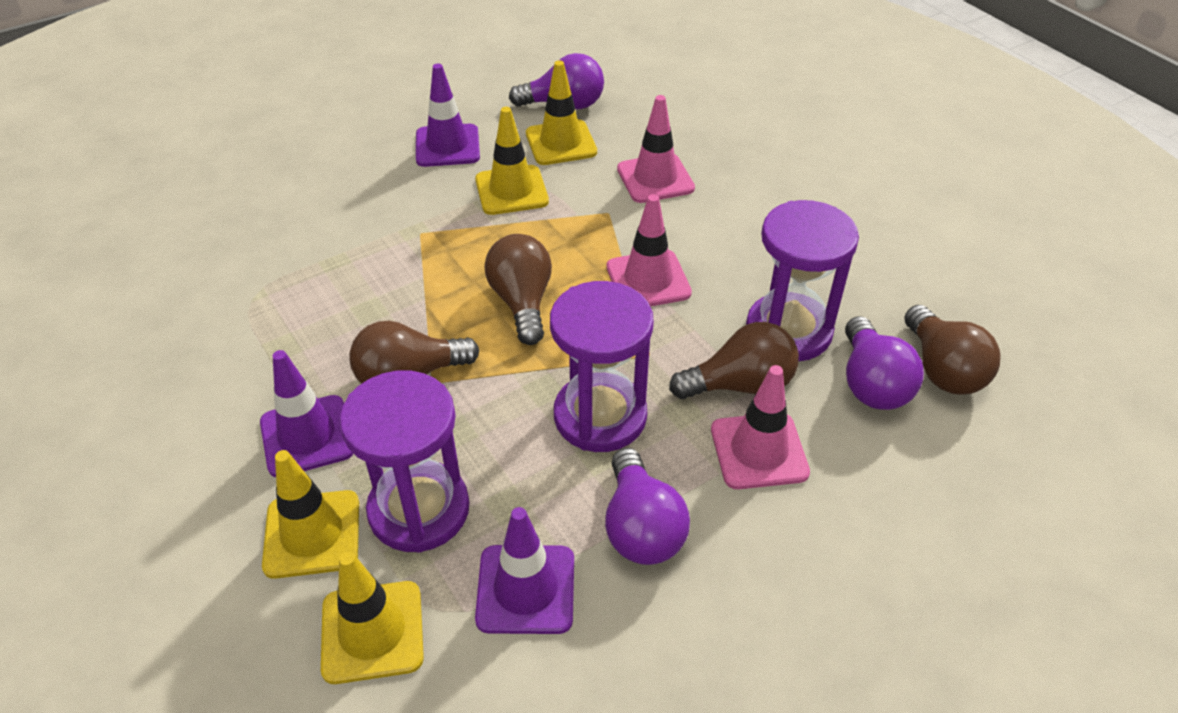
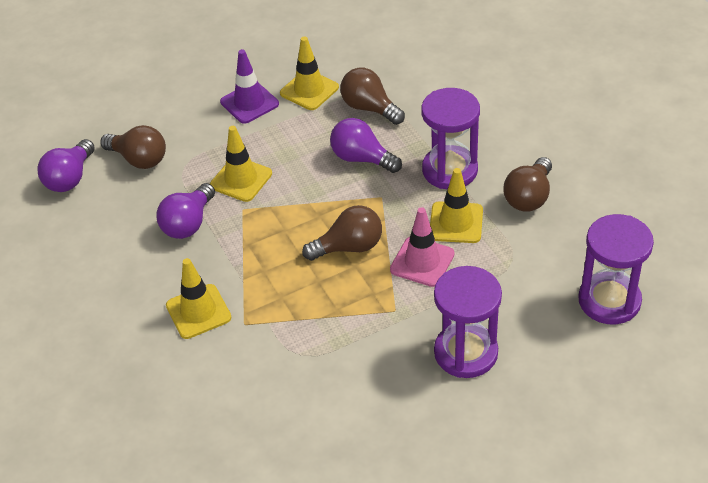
pink traffic cone: 3 -> 1
purple traffic cone: 3 -> 1

